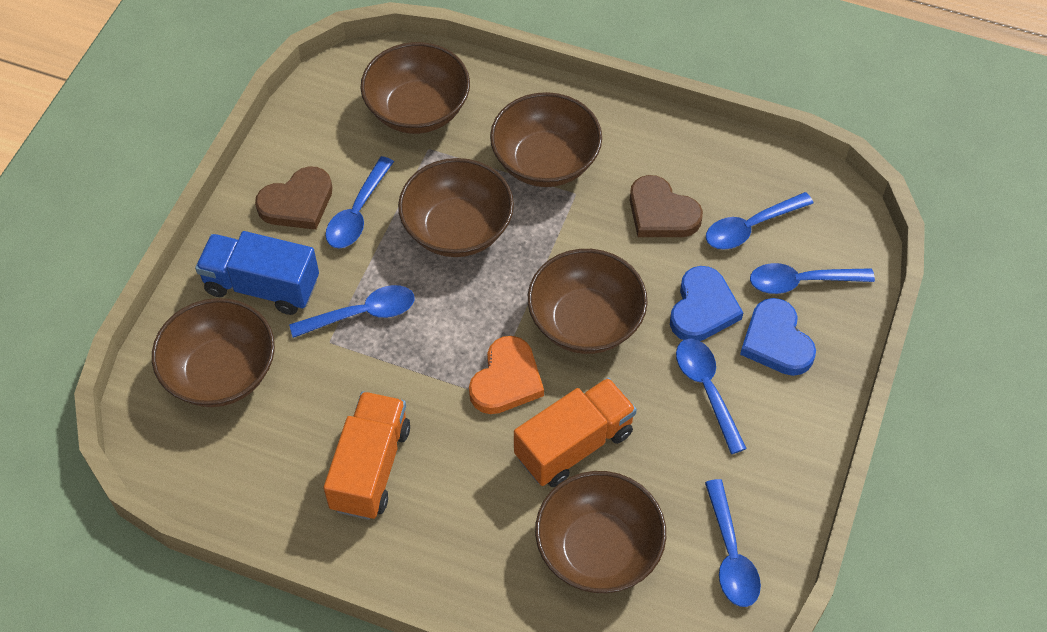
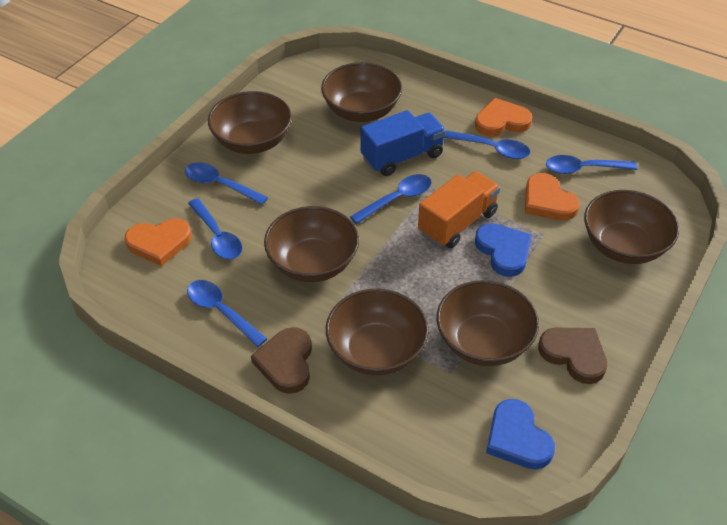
orange heart: 1 -> 3
orange truck: 2 -> 1

